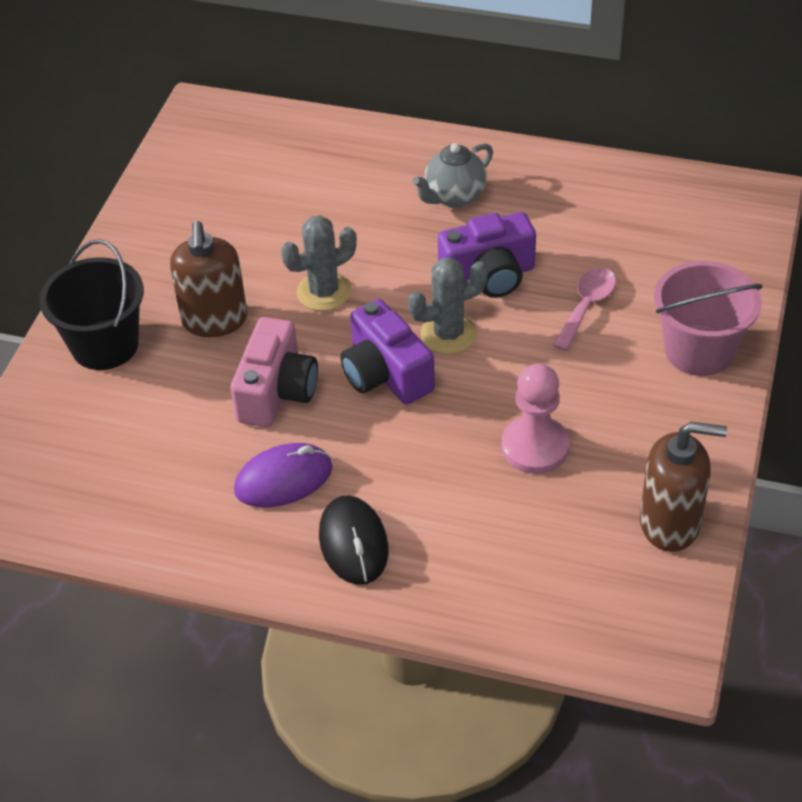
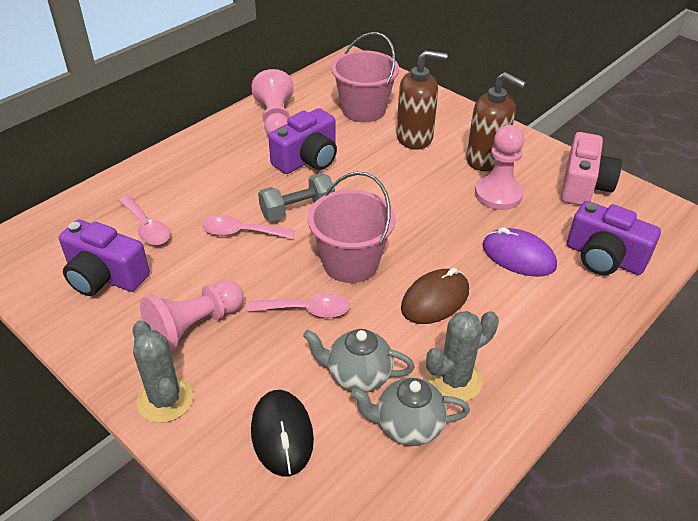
black bucket: 1 -> 0
brown mouse: 0 -> 1
grey dumbbell: 0 -> 1
grey teapot: 1 -> 2
pink bucket: 1 -> 2
pink pawn: 1 -> 3
pink spoon: 1 -> 3
purple camera: 2 -> 3

